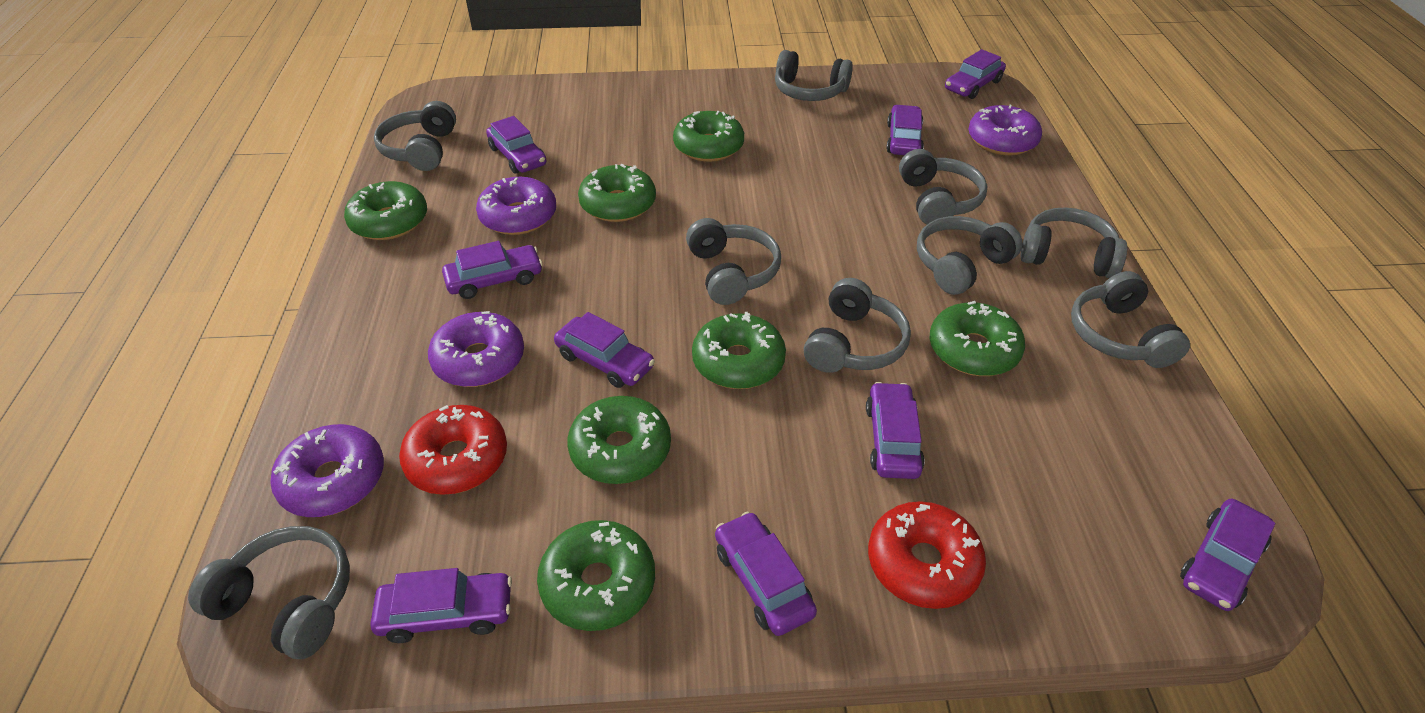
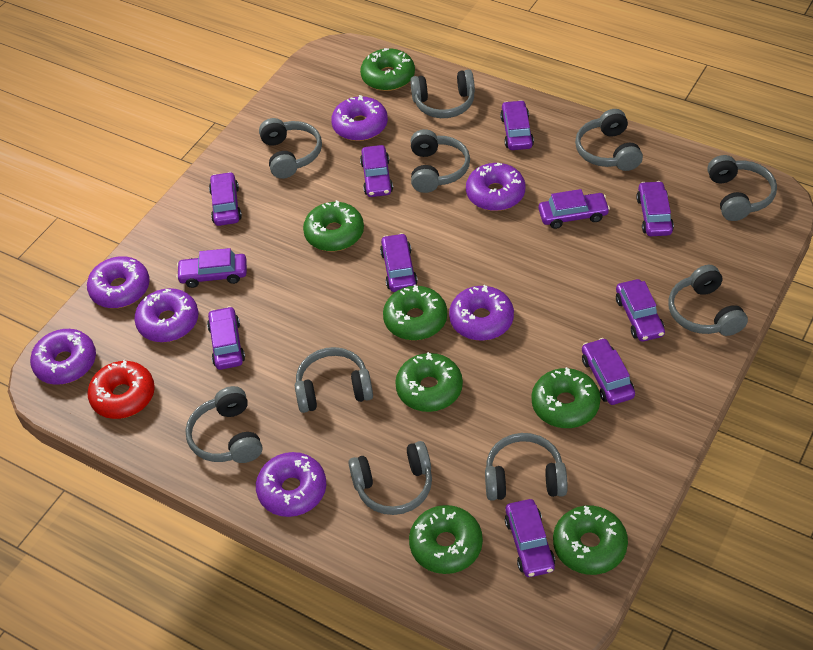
grey headphones: 9 -> 10
purple car: 9 -> 11
purple donut: 4 -> 7
red donut: 2 -> 1

